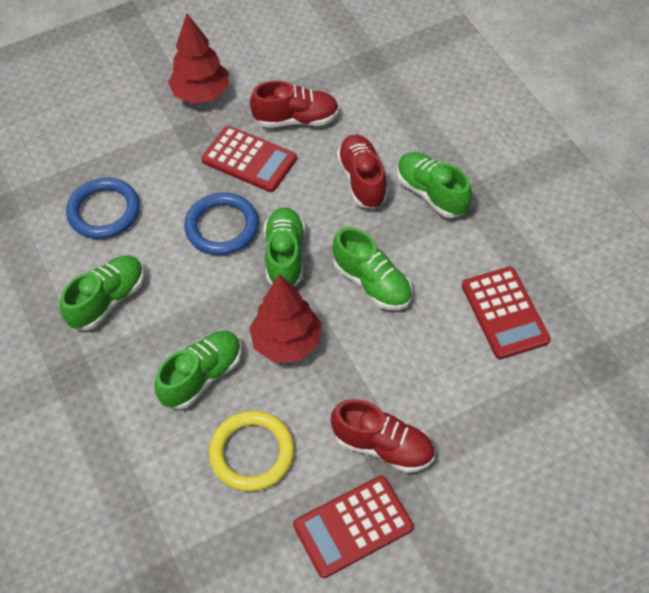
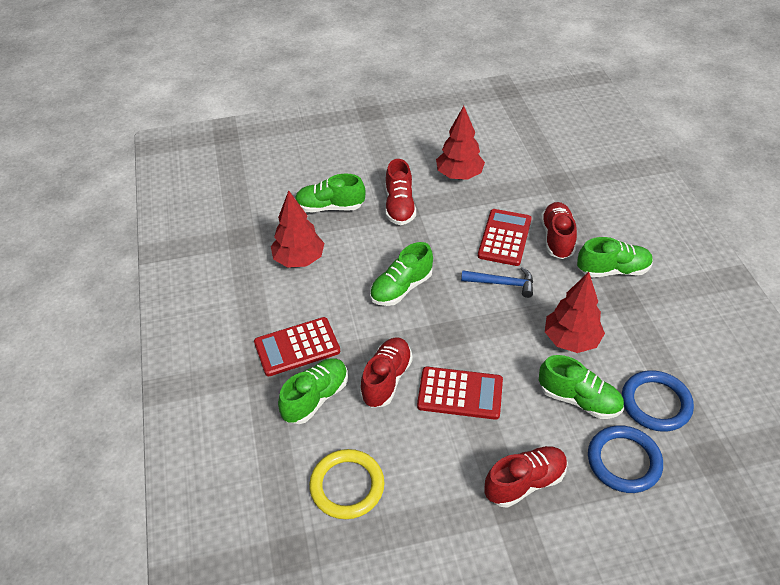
blue hammer: 0 -> 1
red shoe: 3 -> 4
red tree: 2 -> 3

